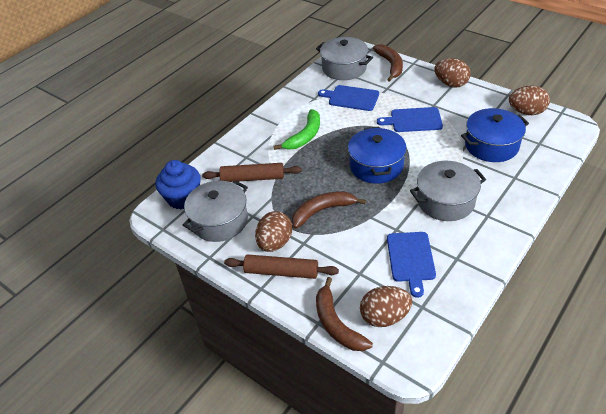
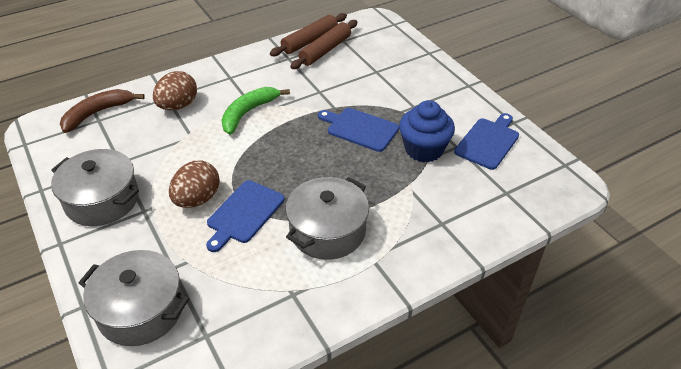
blue pot: 2 -> 0
brown banana: 3 -> 1
brown egg: 4 -> 2

